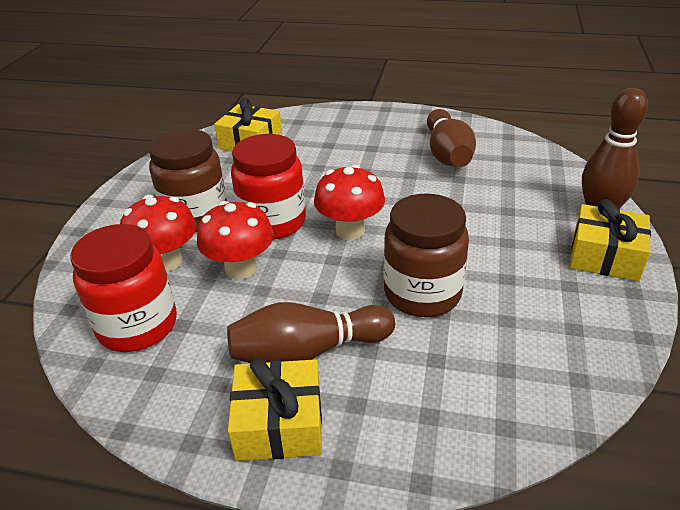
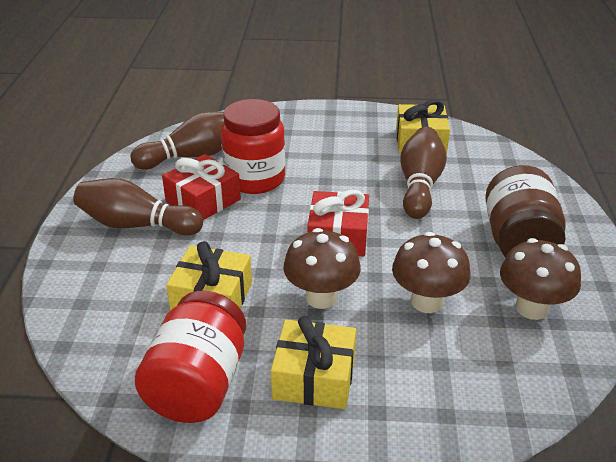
brown jar: 2 -> 1
brown mushroom: 0 -> 3
red gift: 0 -> 2
red mushroom: 3 -> 0

